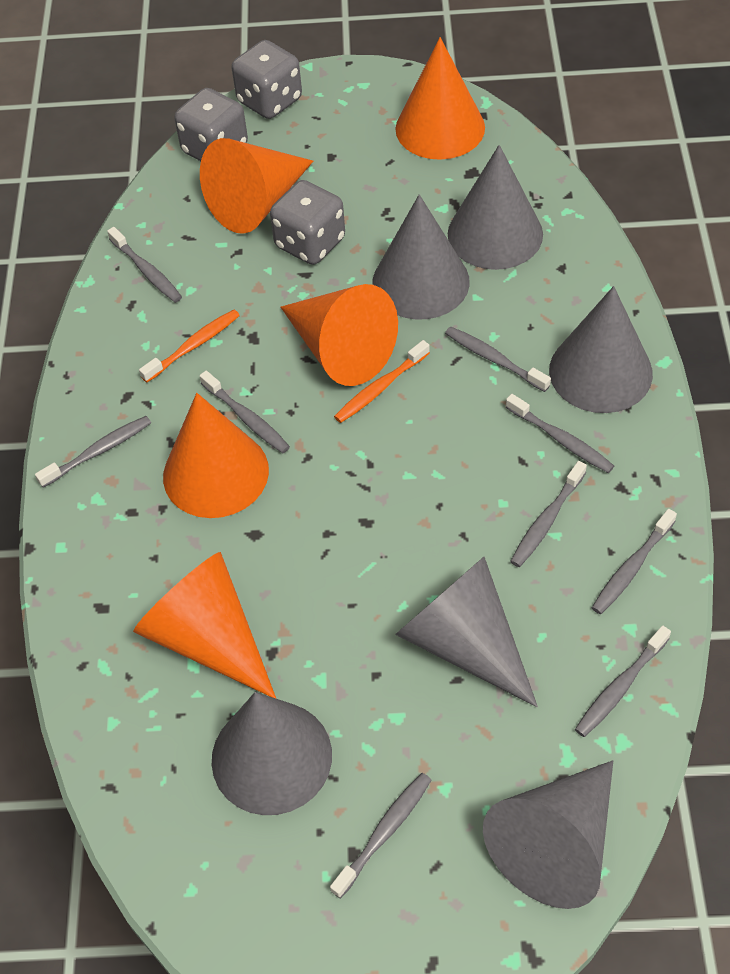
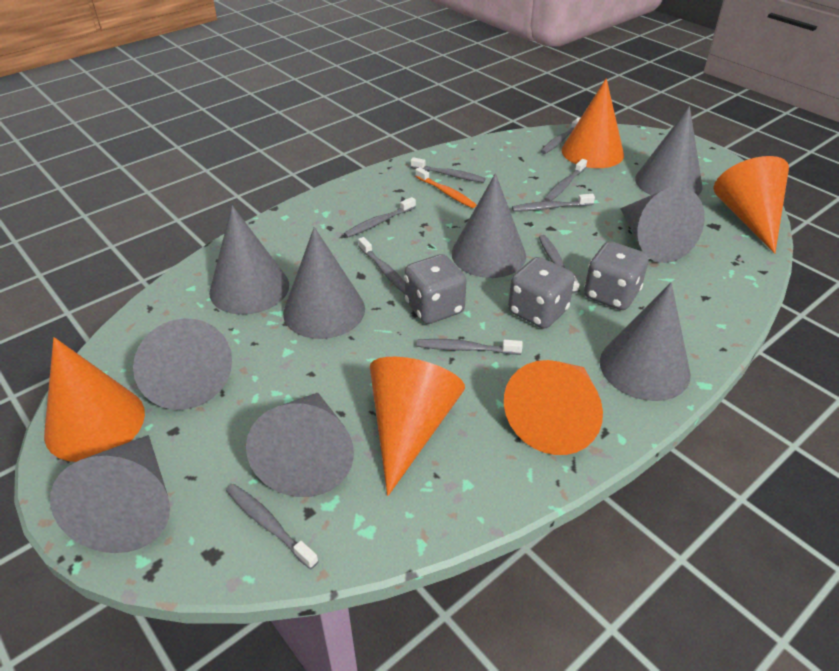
grey cone: 6 -> 9
orange toothbrush: 2 -> 1

